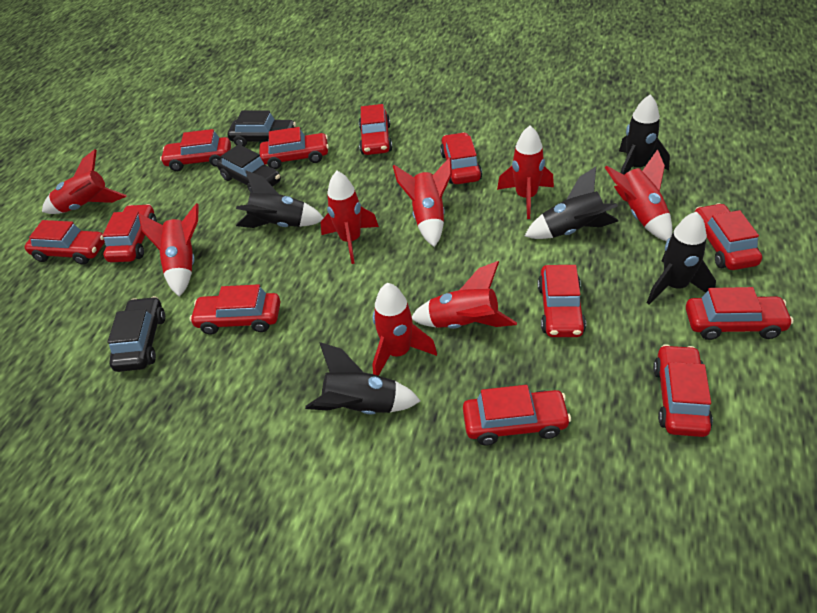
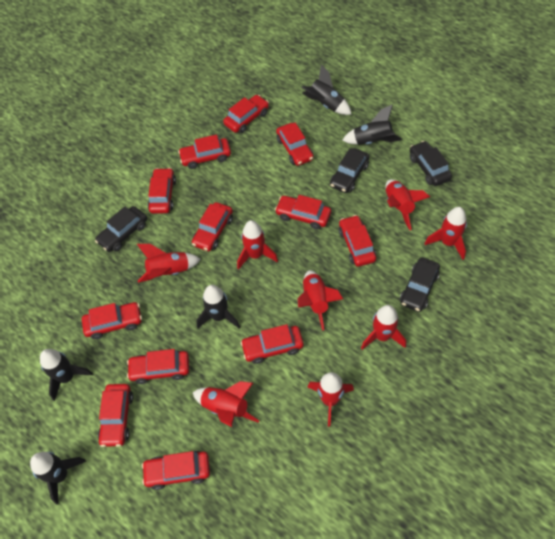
black car: 3 -> 4

